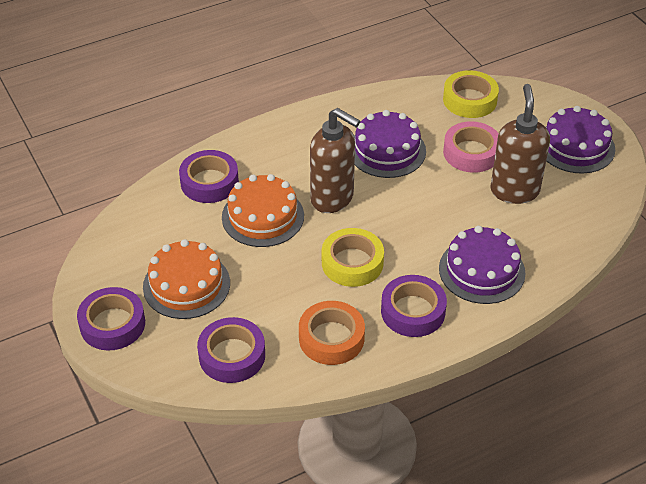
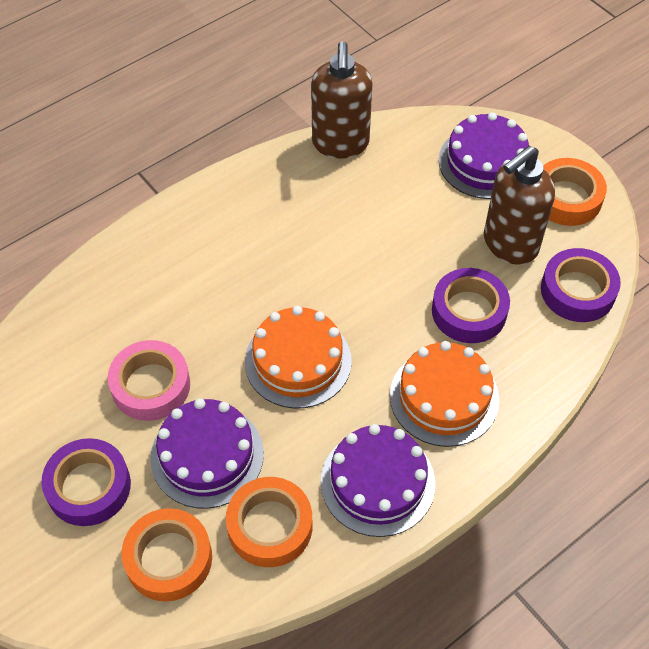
orange tape: 1 -> 3
purple tape: 4 -> 3
yellow tape: 2 -> 0

